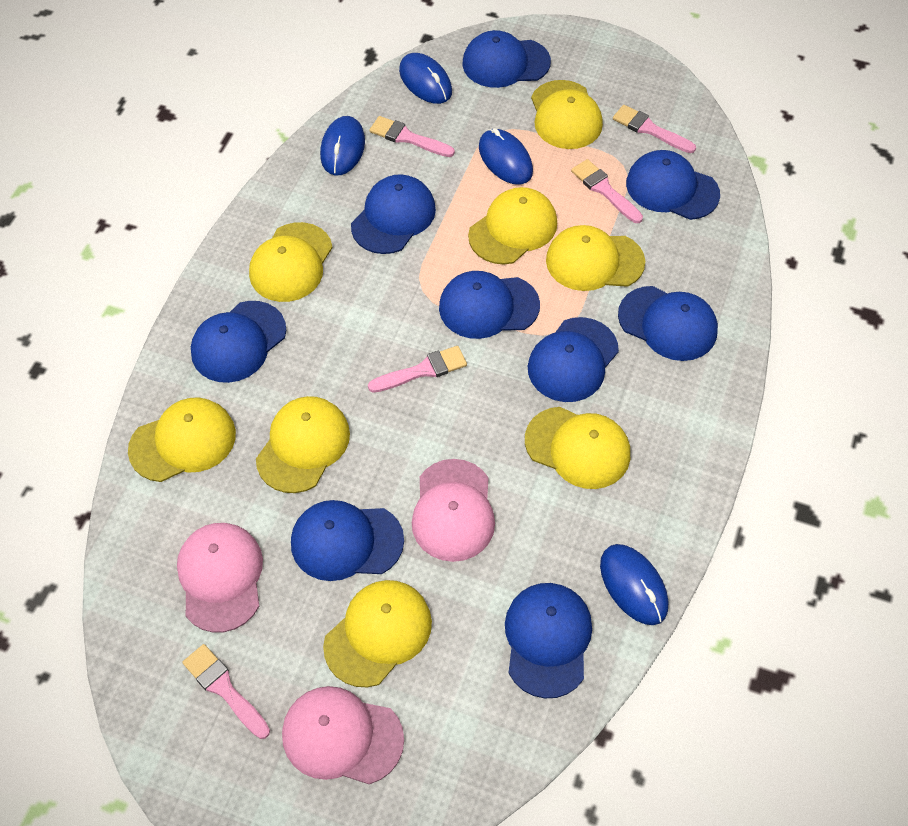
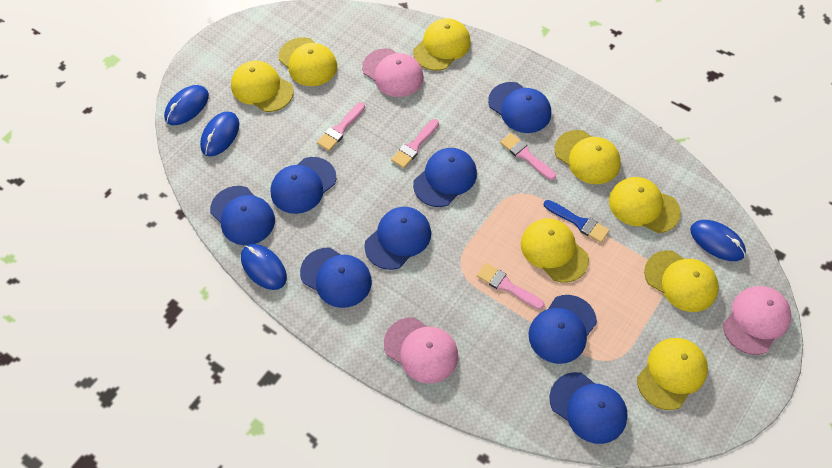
blue brush: 0 -> 1
blue cap: 9 -> 8
pink brush: 5 -> 4

